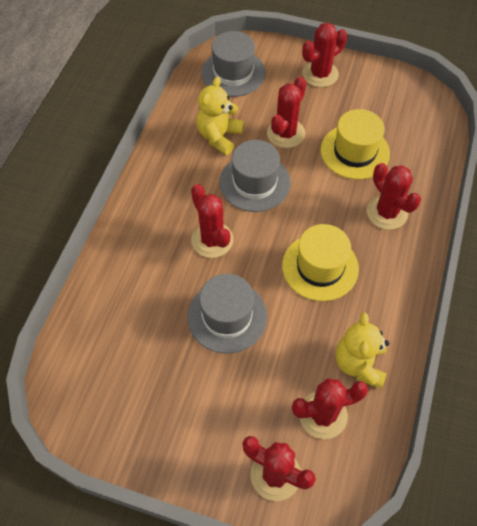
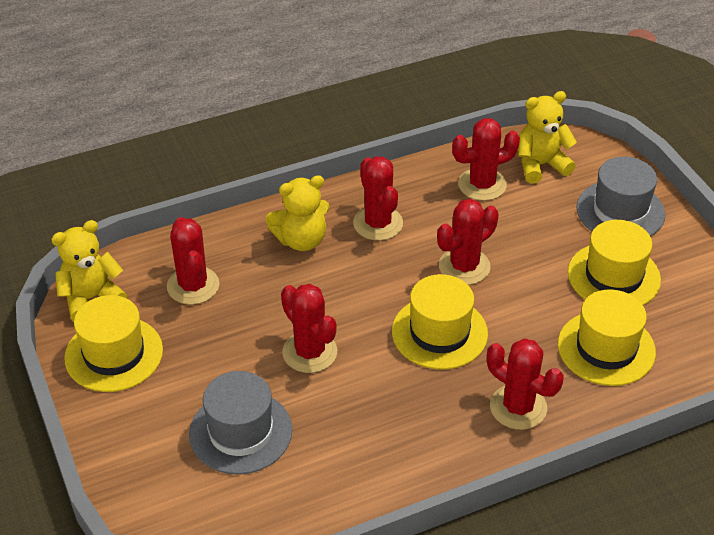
grey hat: 3 -> 2
yellow hat: 2 -> 4
yellow teddy bear: 2 -> 3

